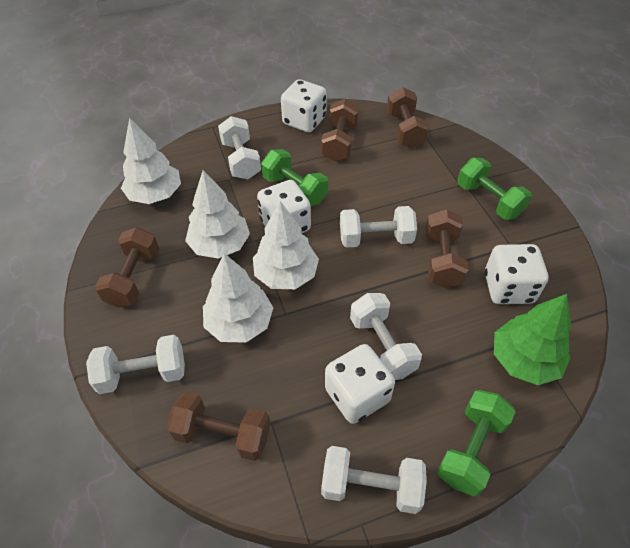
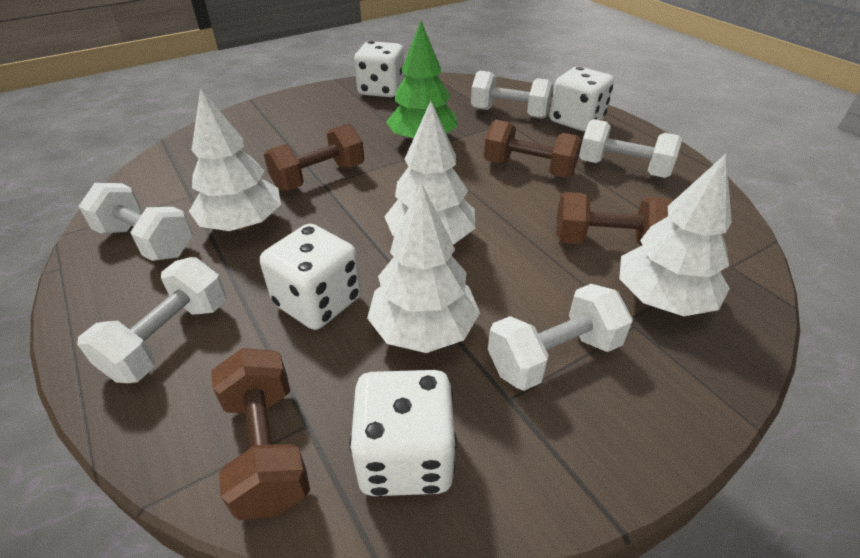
brown dumbbell: 5 -> 4
green dumbbell: 3 -> 0

